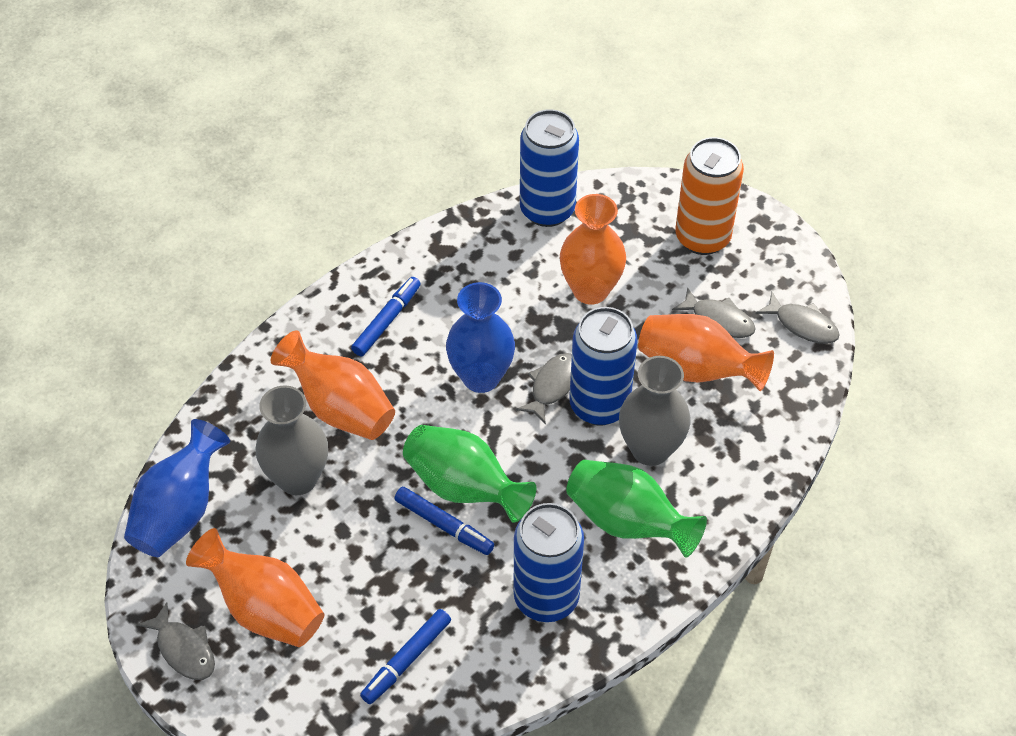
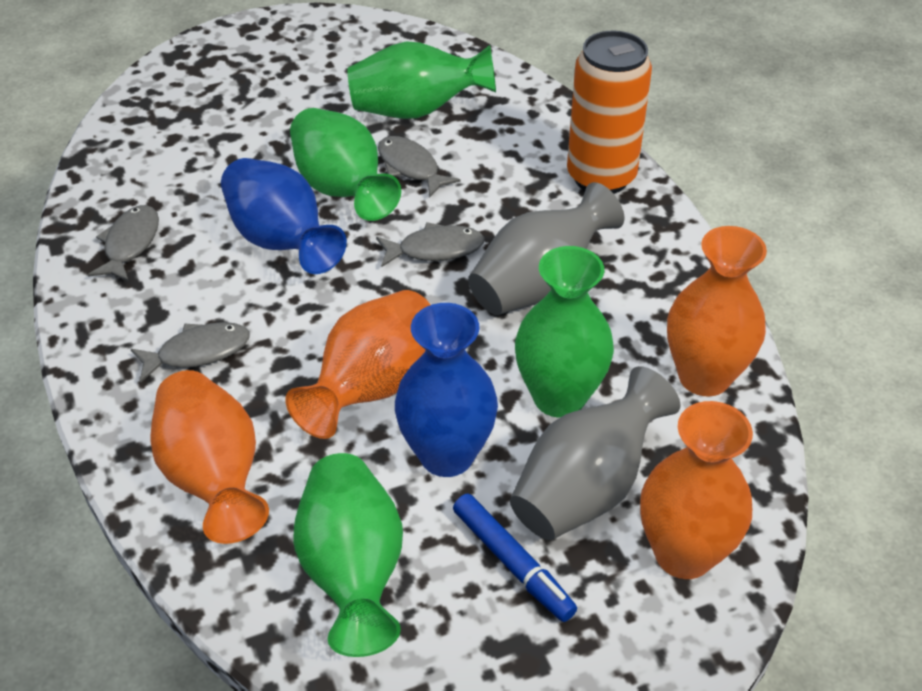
blue can: 3 -> 0
blue marker: 3 -> 1
green vase: 2 -> 4

